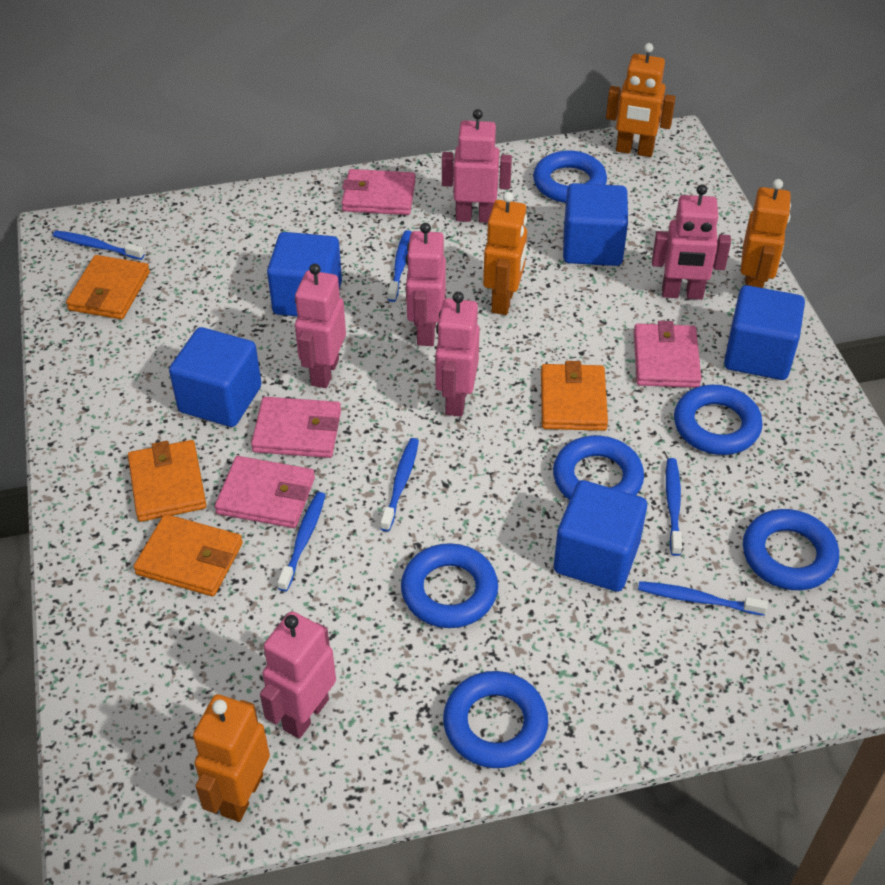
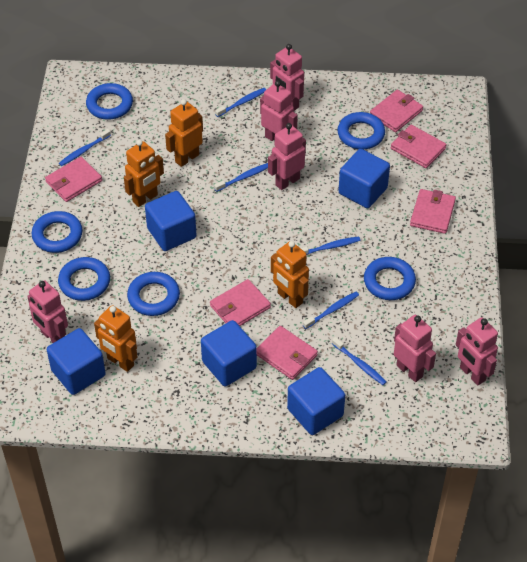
orange wallet: 4 -> 0
pink wallet: 4 -> 6

